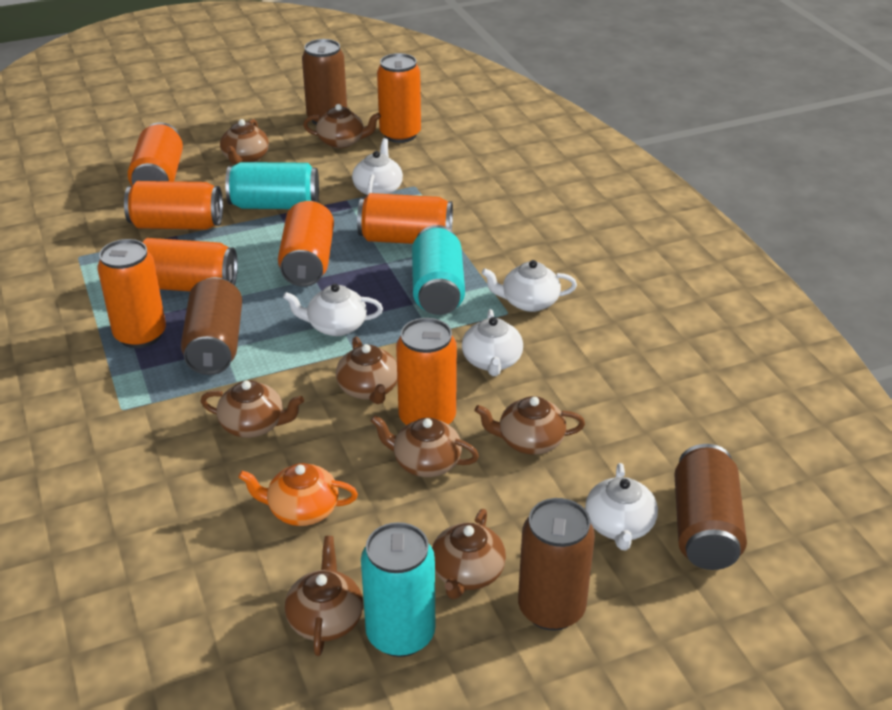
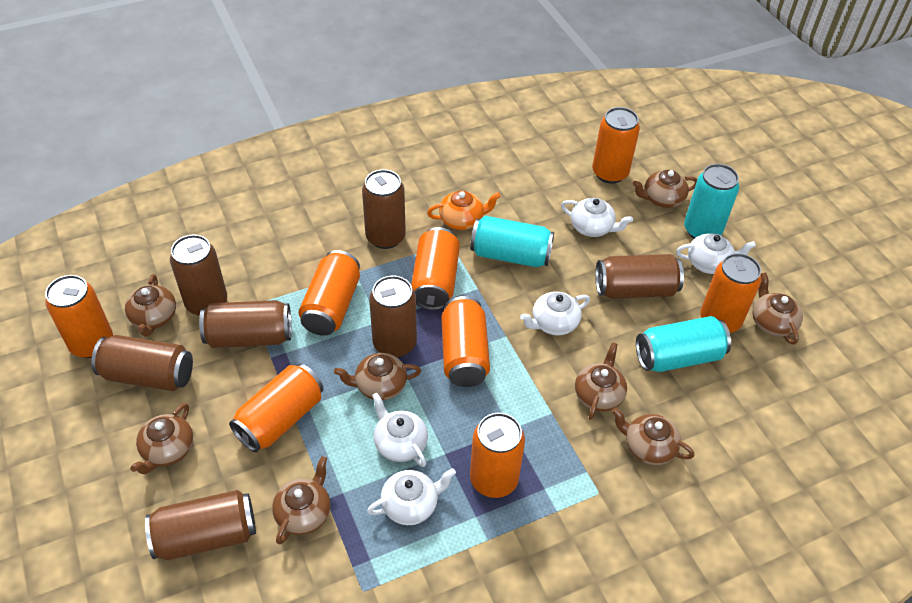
brown can: 4 -> 7

